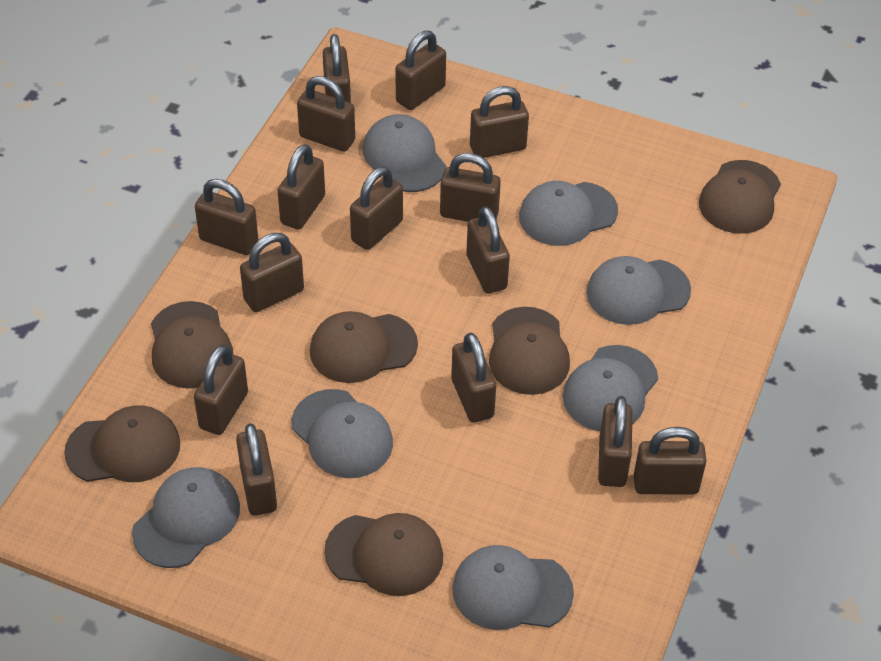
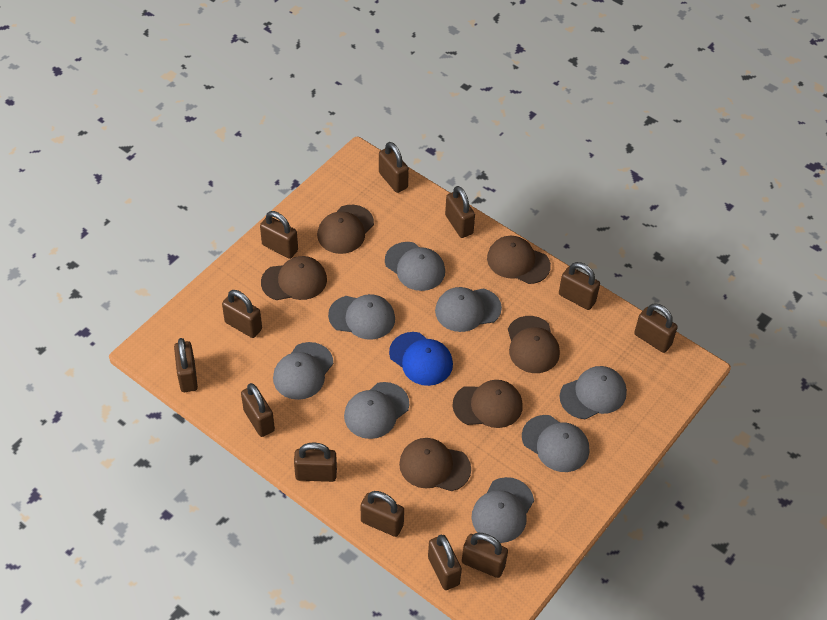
blue cap: 0 -> 1
brown padlock: 15 -> 12
grey cap: 7 -> 8

